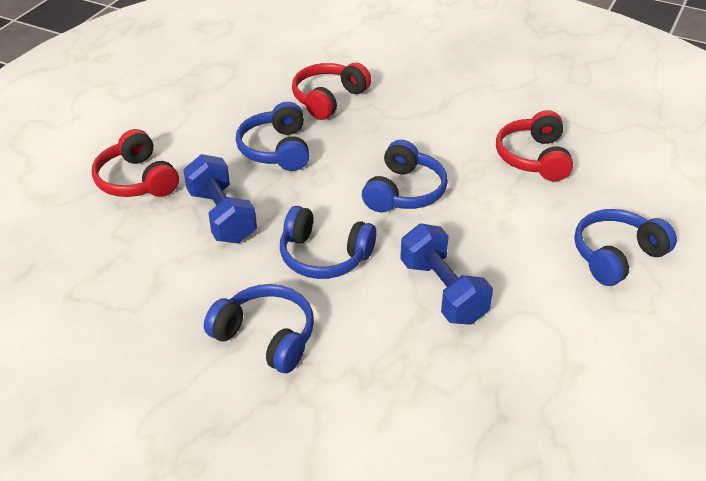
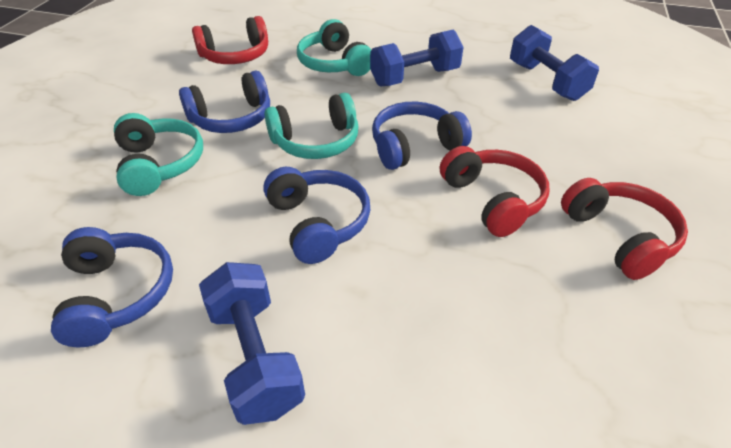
blue dumbbell: 2 -> 3
blue headphones: 5 -> 4
turquoise headphones: 0 -> 3

